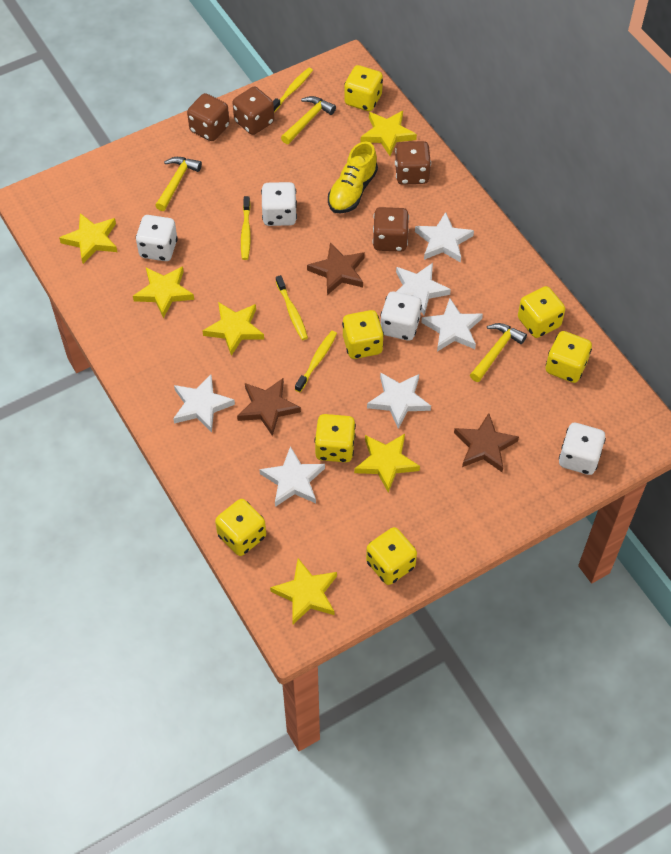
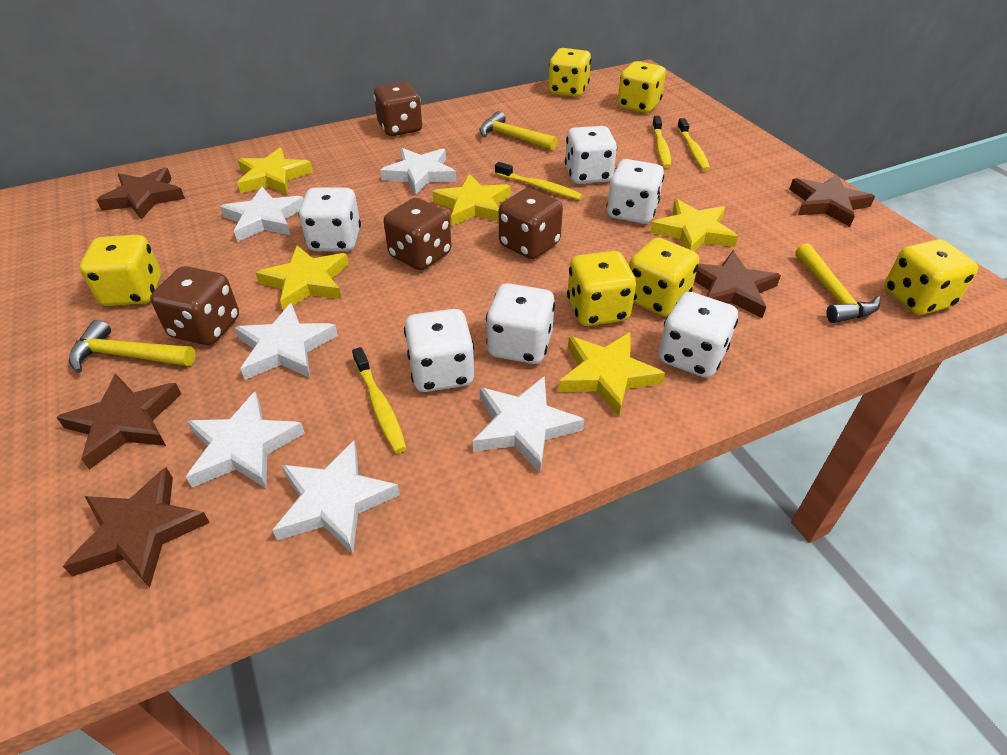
brown star: 3 -> 5
white dice: 4 -> 6
yellow dice: 7 -> 6
yellow shoe: 1 -> 0
yellow star: 6 -> 5

